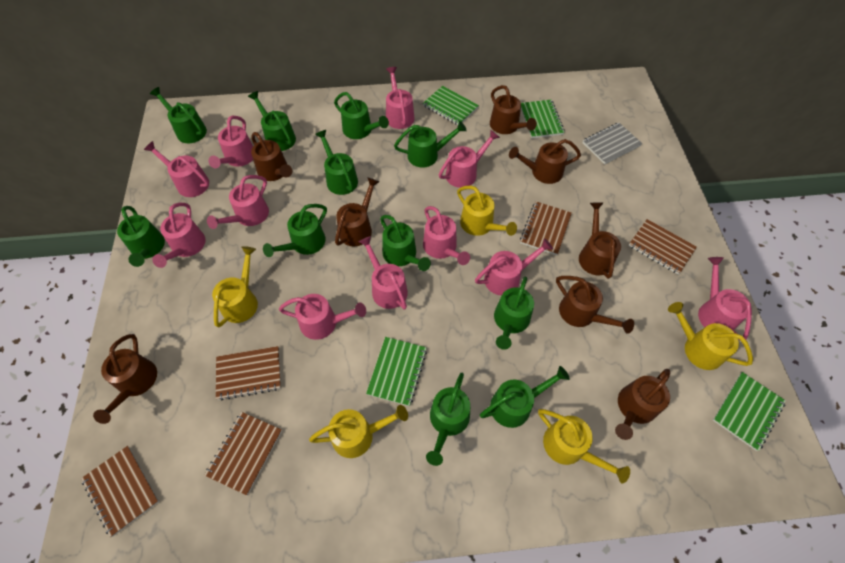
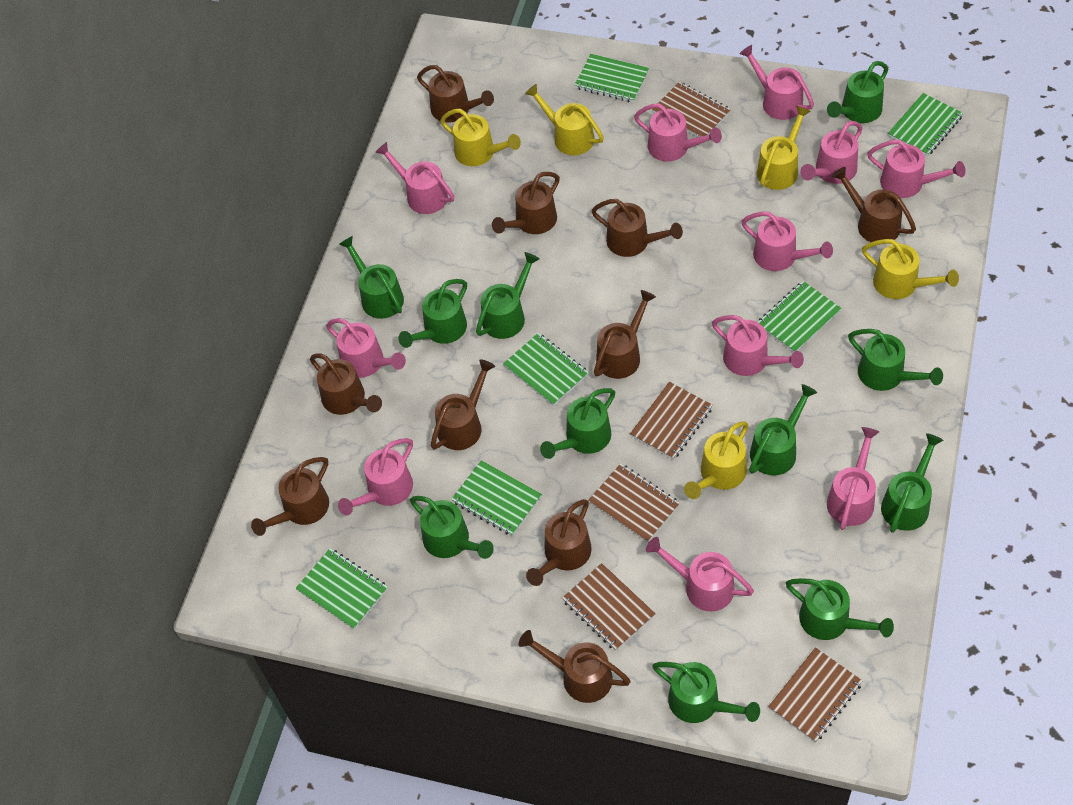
brown watering can: 8 -> 10
green notebook: 4 -> 6
grey notebook: 1 -> 0

